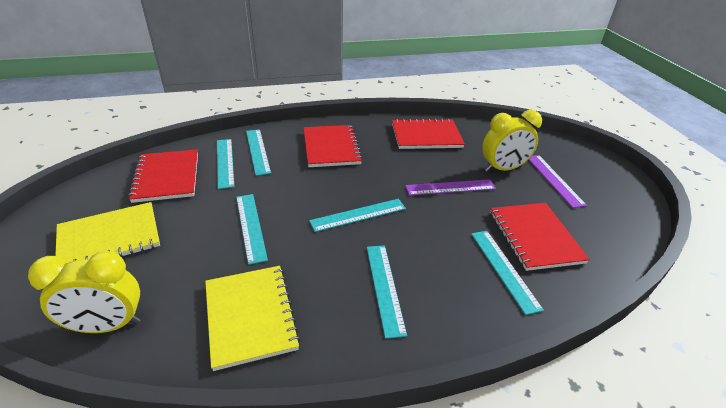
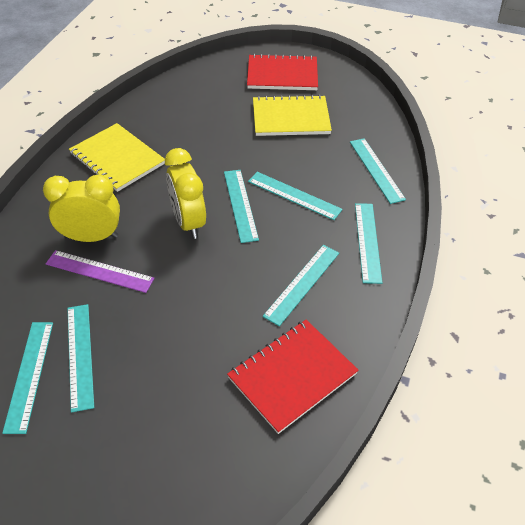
purple ruler: 2 -> 1
red notebook: 4 -> 2
turquoise ruler: 6 -> 7

